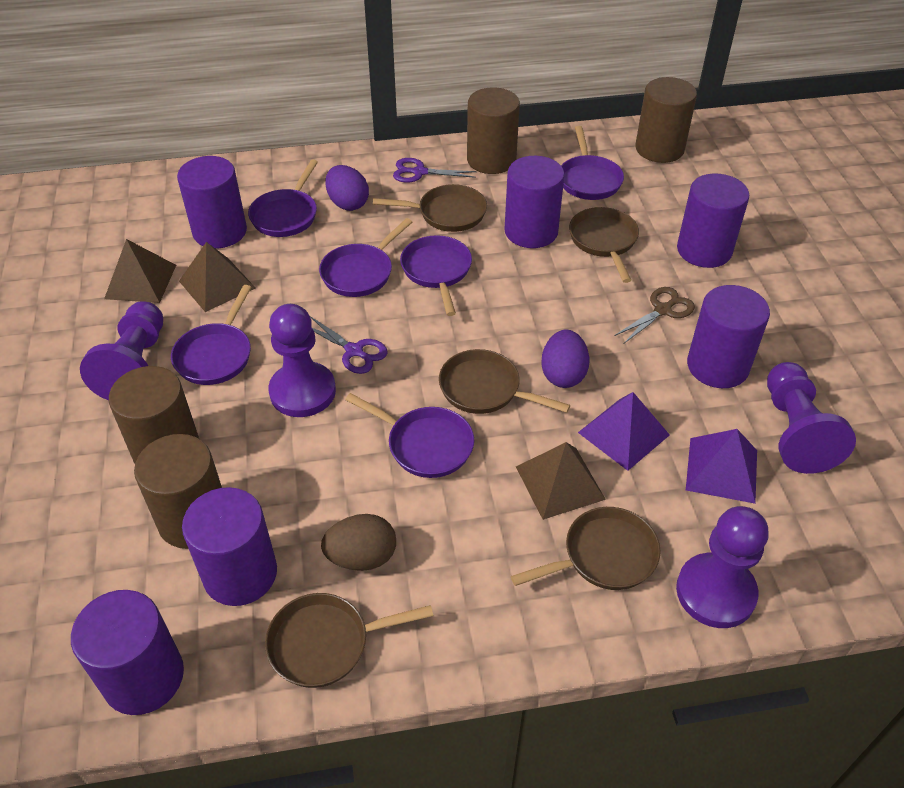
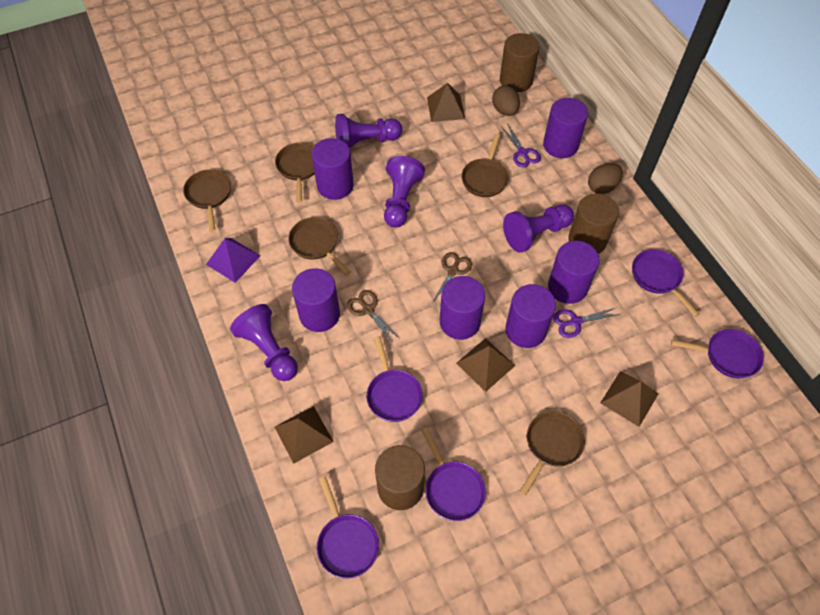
brown cylinder: 4 -> 3
brown egg: 1 -> 2
brown pyramid: 3 -> 4
brown scissors: 1 -> 2
purple egg: 2 -> 0
purple pan: 6 -> 5
purple pyramid: 2 -> 1

